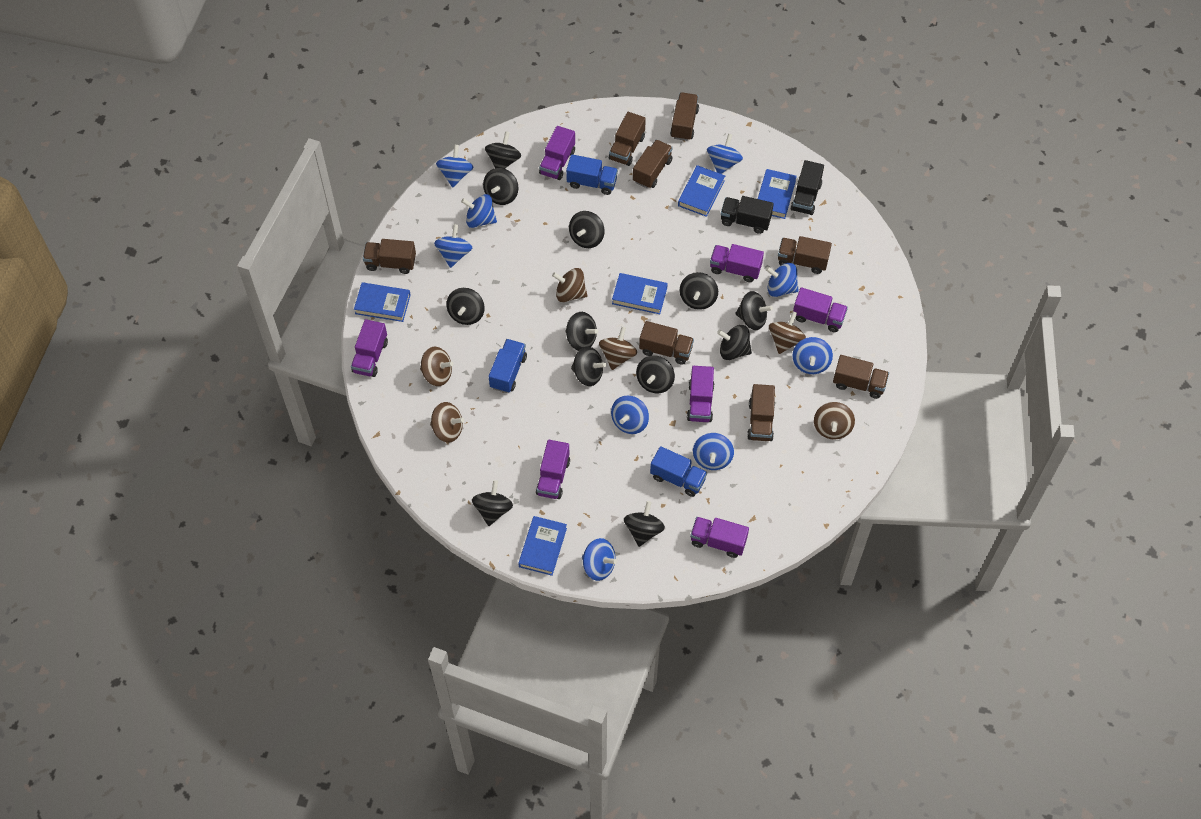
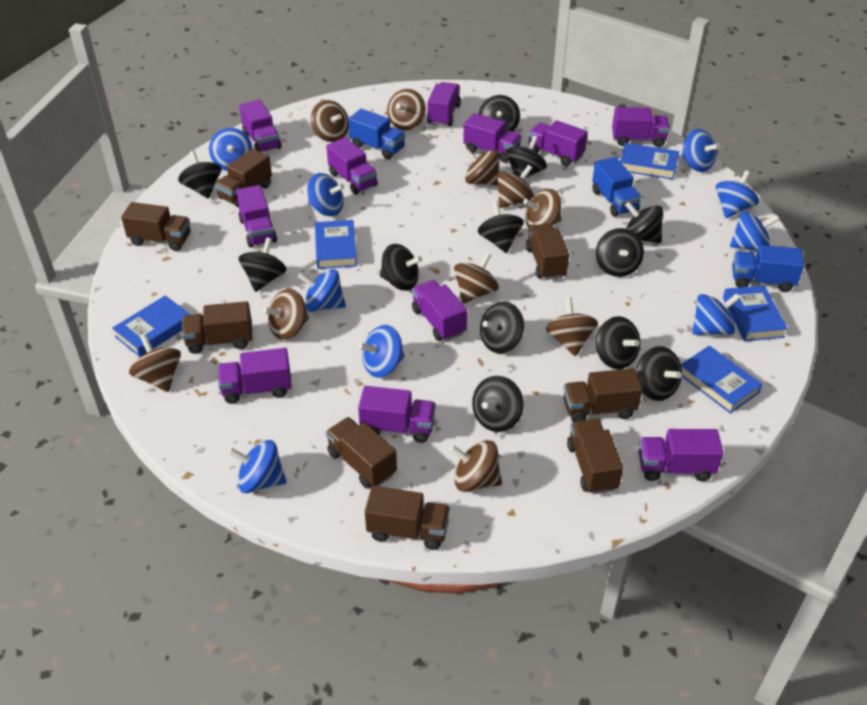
black truck: 2 -> 0
brown spinning top: 6 -> 10
purple truck: 7 -> 11

